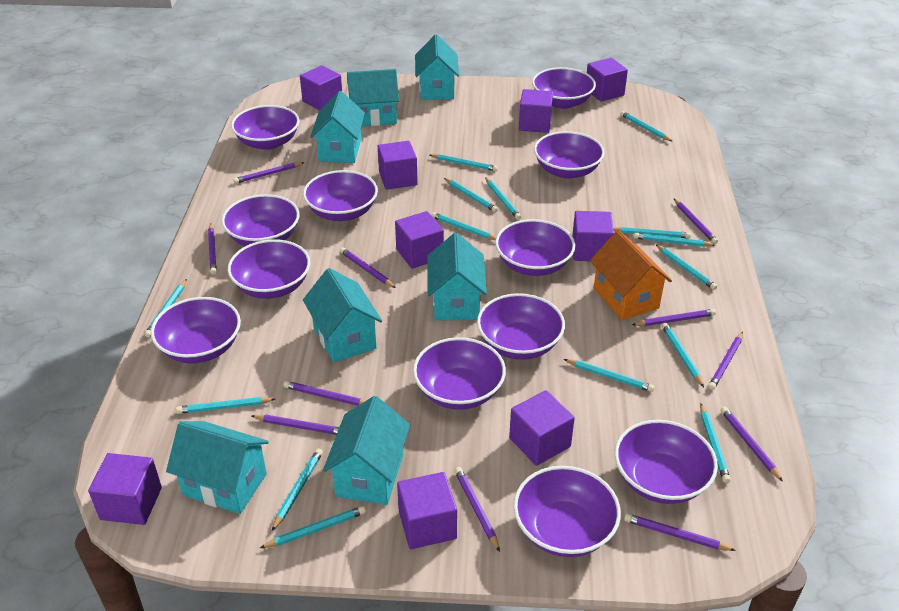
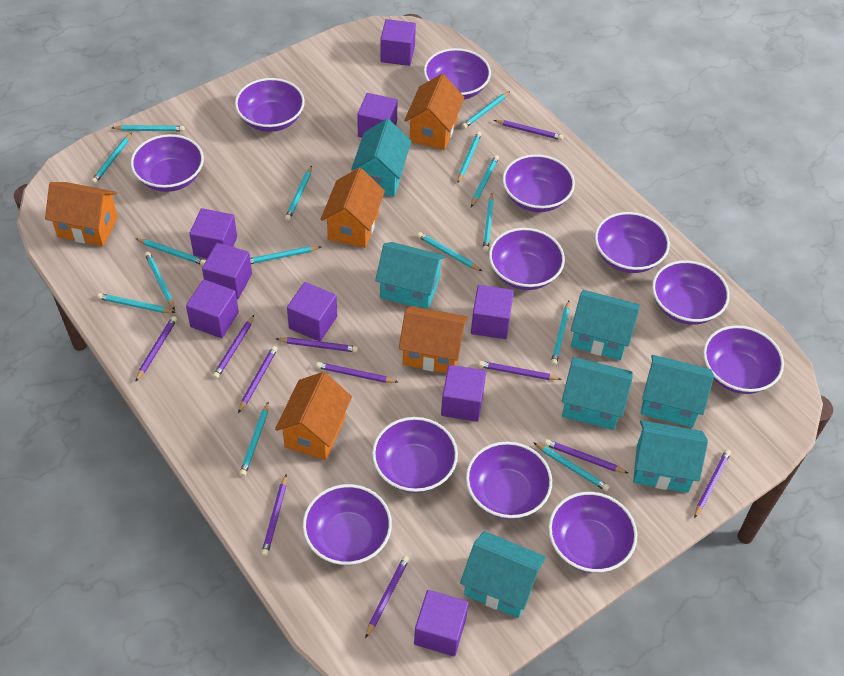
orange house: 1 -> 5

